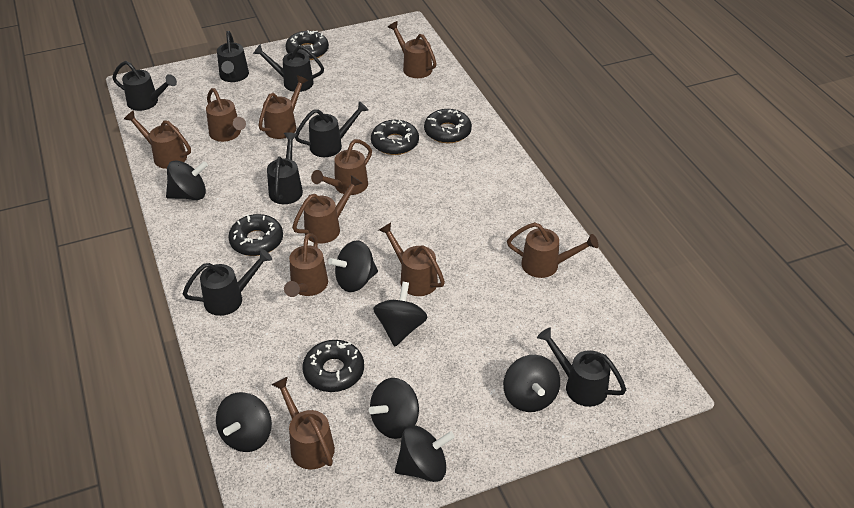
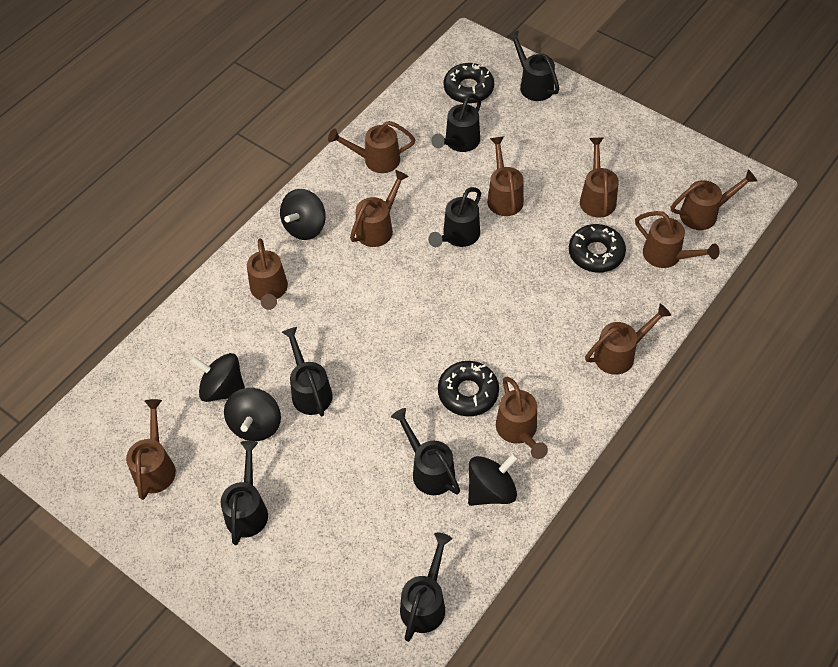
black donut: 5 -> 3
black spinning top: 7 -> 4

